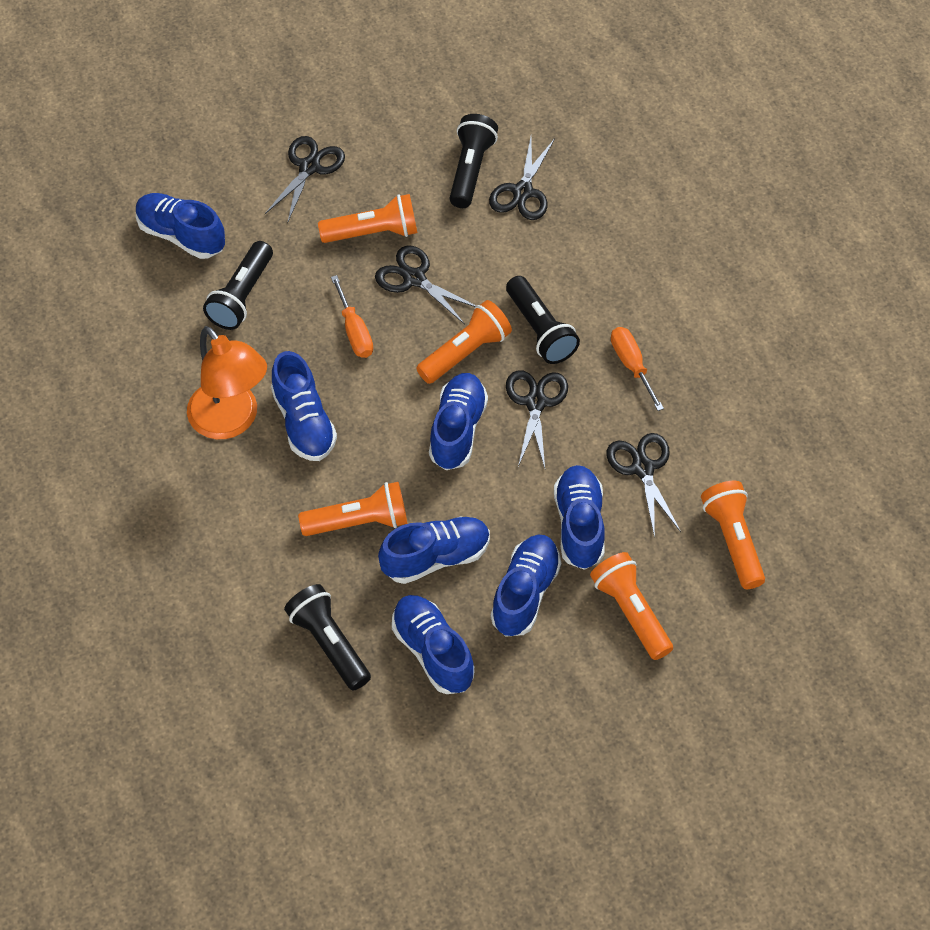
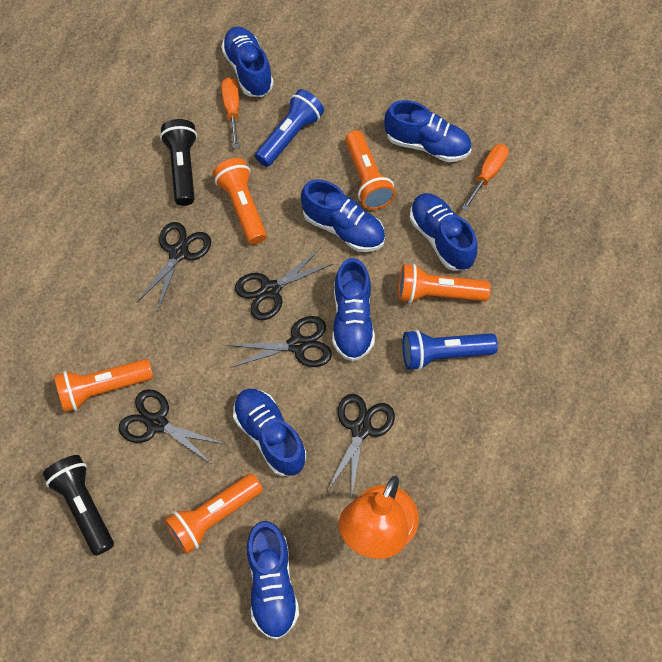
black flashlight: 4 -> 2
blue flashlight: 0 -> 2

